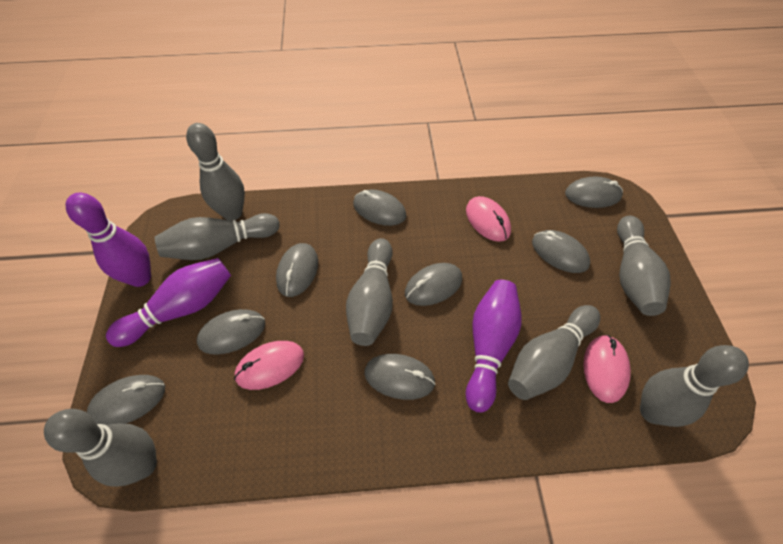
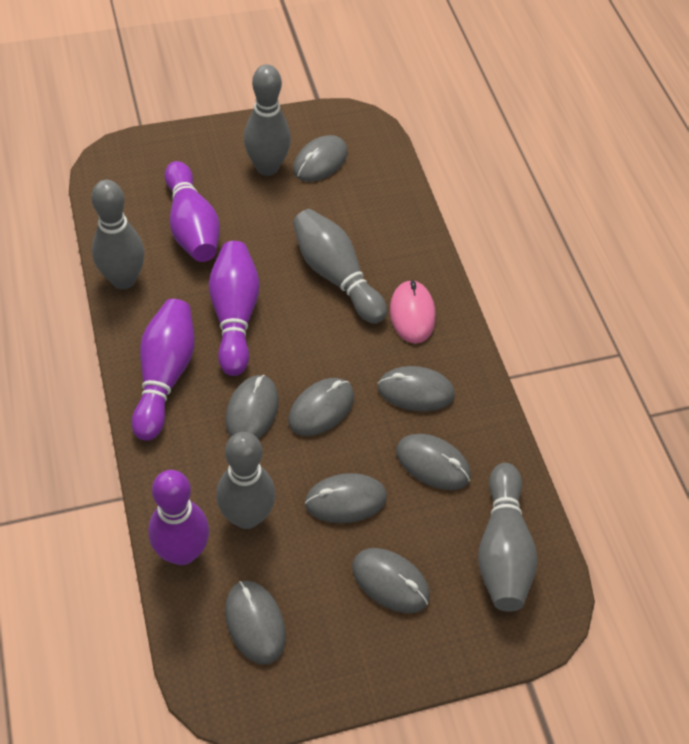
grey bowling pin: 7 -> 5
pink mouse: 3 -> 1
purple bowling pin: 3 -> 4

